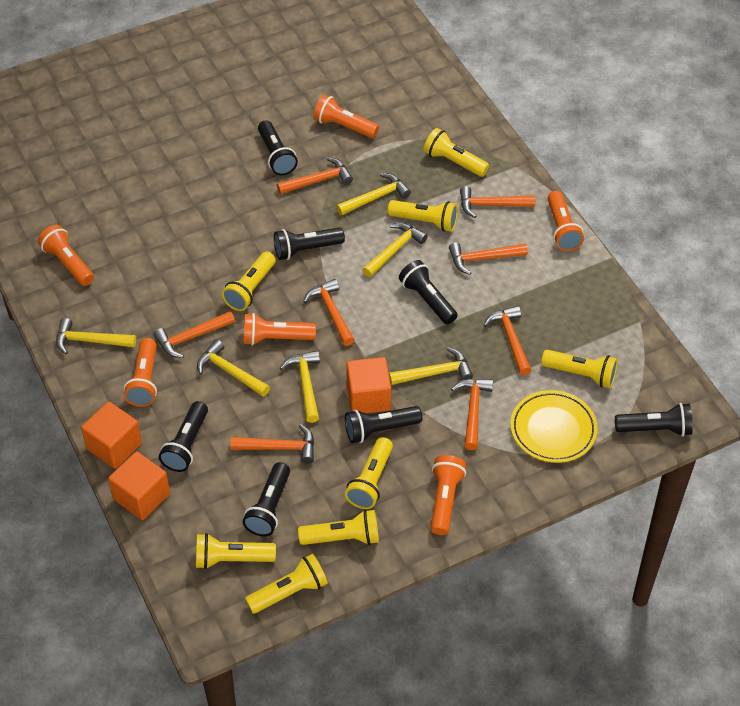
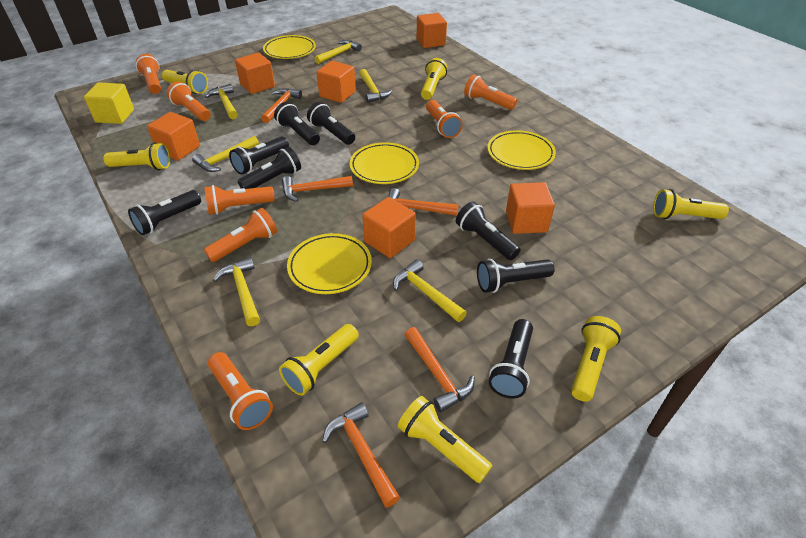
black flashlight: 7 -> 8
orange cube: 3 -> 6
orange flashlight: 6 -> 7
orange hammer: 8 -> 5
yellow cube: 0 -> 1
yellow flashlight: 8 -> 7
yellow plate: 1 -> 4

